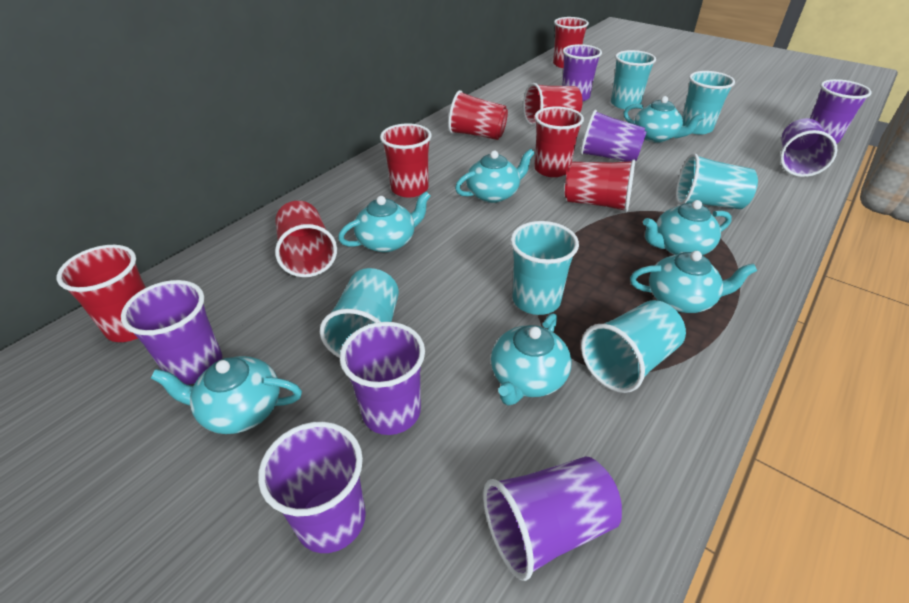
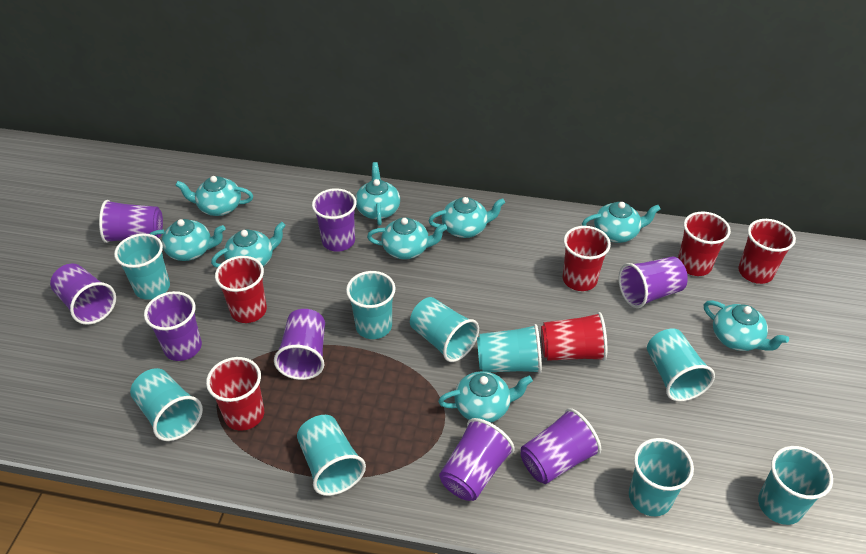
red cup: 8 -> 6
turquoise cup: 6 -> 9
turquoise teapot: 7 -> 9

